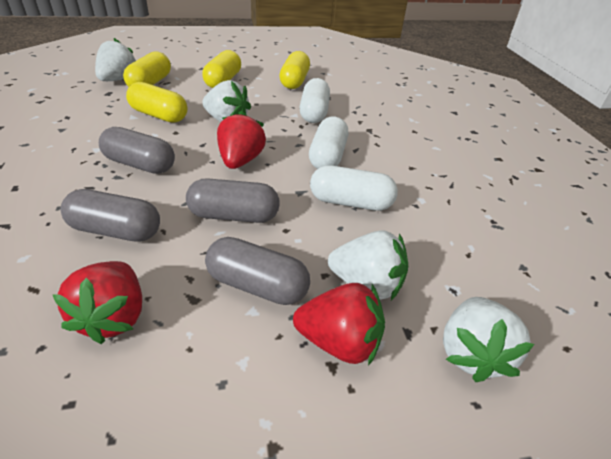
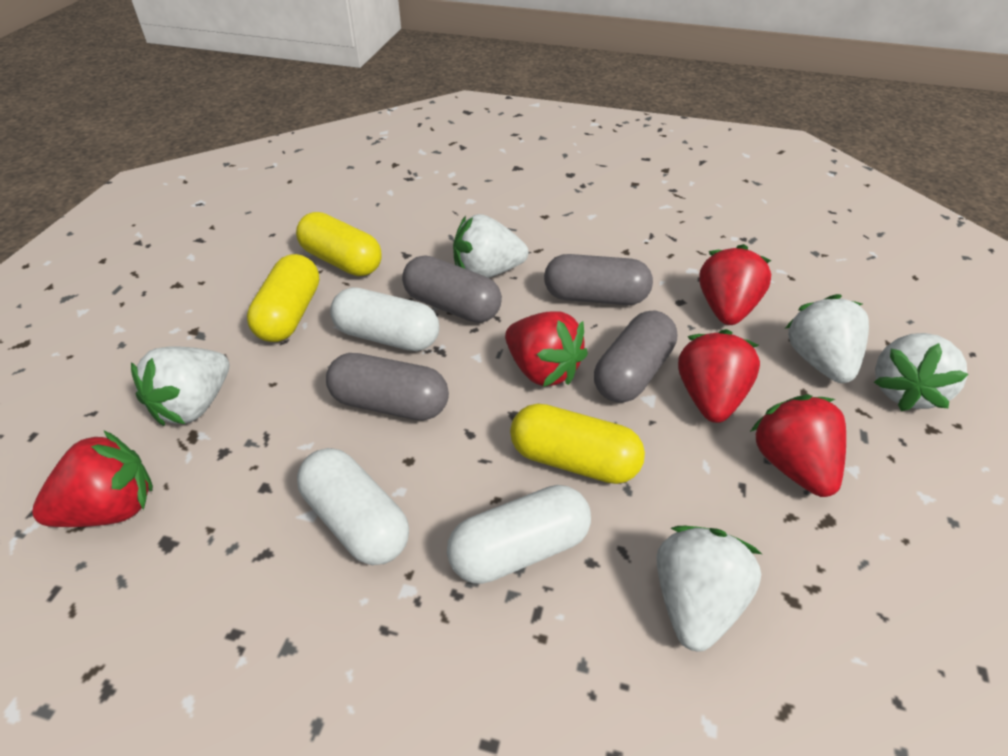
red strawberry: 3 -> 5
white strawberry: 4 -> 5
yellow capsule: 4 -> 3

